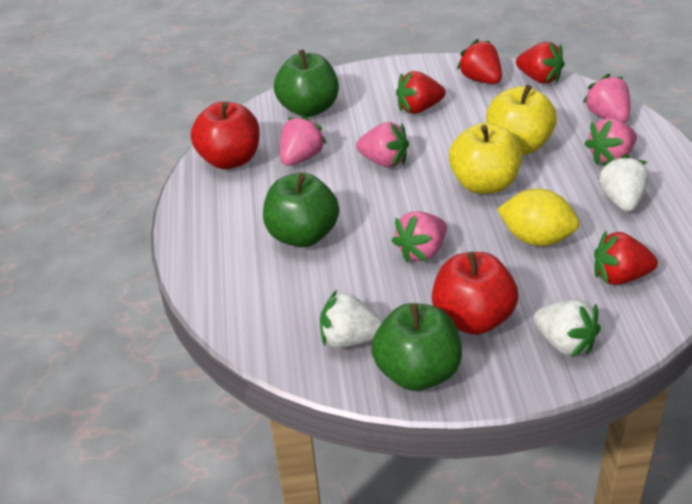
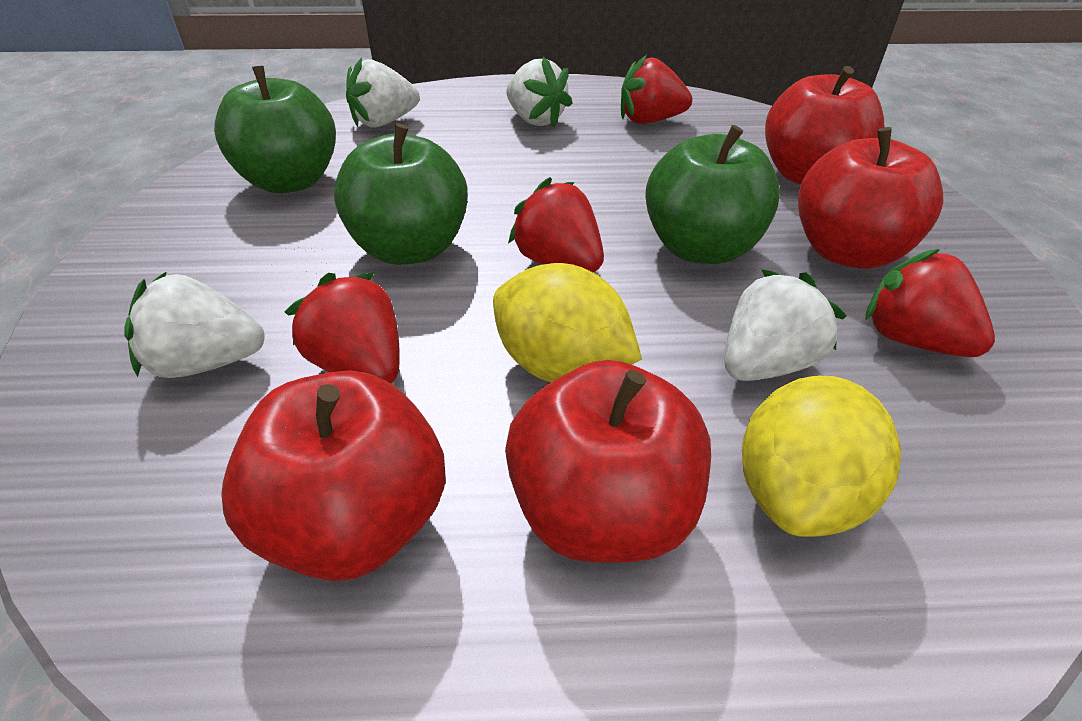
pink strawberry: 5 -> 0
red apple: 2 -> 4
white strawberry: 3 -> 4
yellow apple: 2 -> 0
yellow lemon: 1 -> 2

